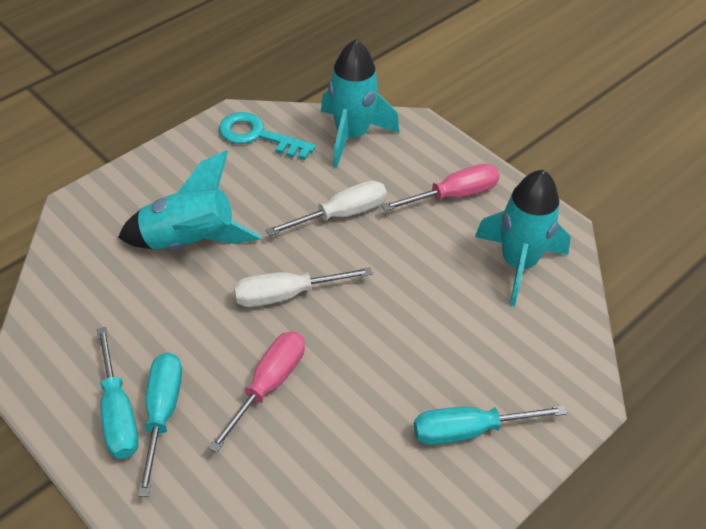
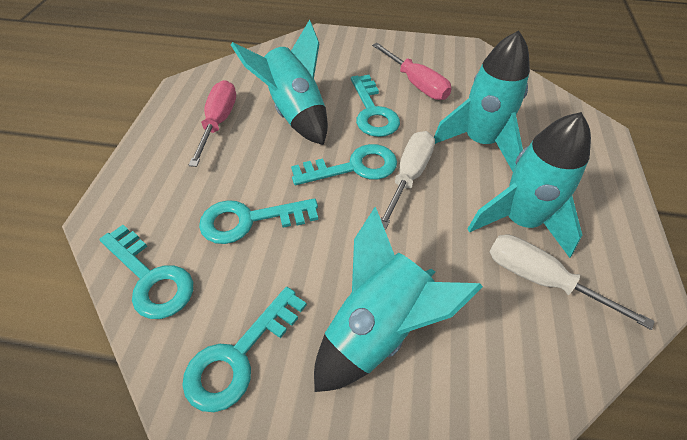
turquoise key: 1 -> 5
turquoise rocket: 3 -> 4
turquoise screwdriver: 3 -> 0

